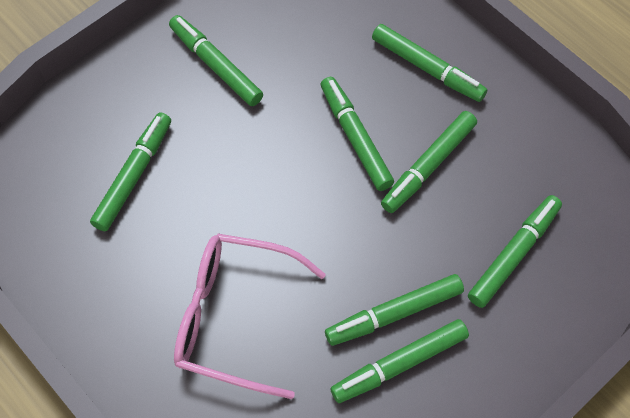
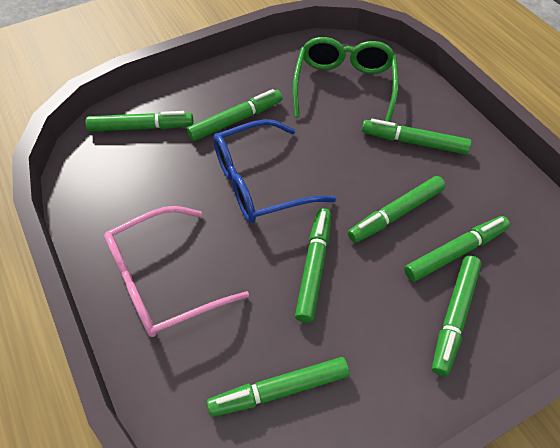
blue glasses: 0 -> 1
green glasses: 0 -> 1

